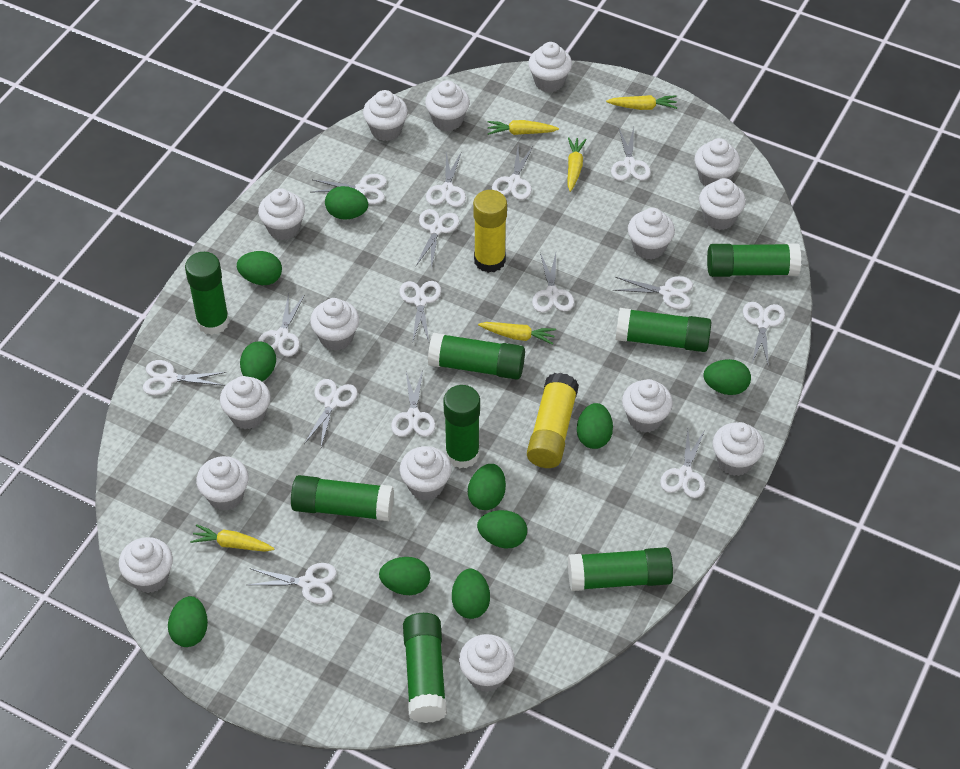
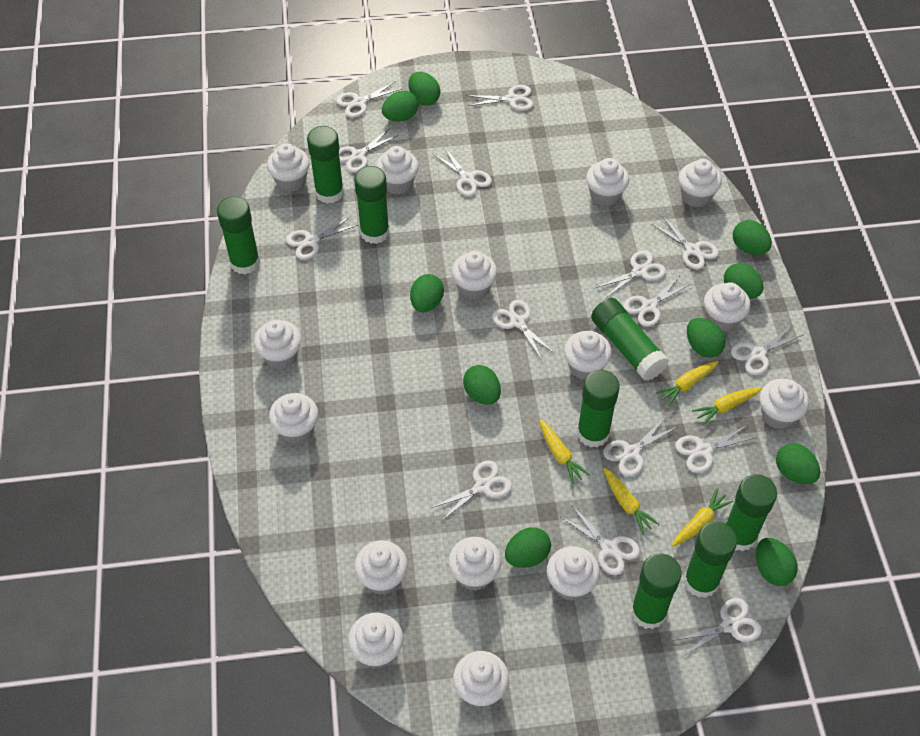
yellow glue stick: 2 -> 0

